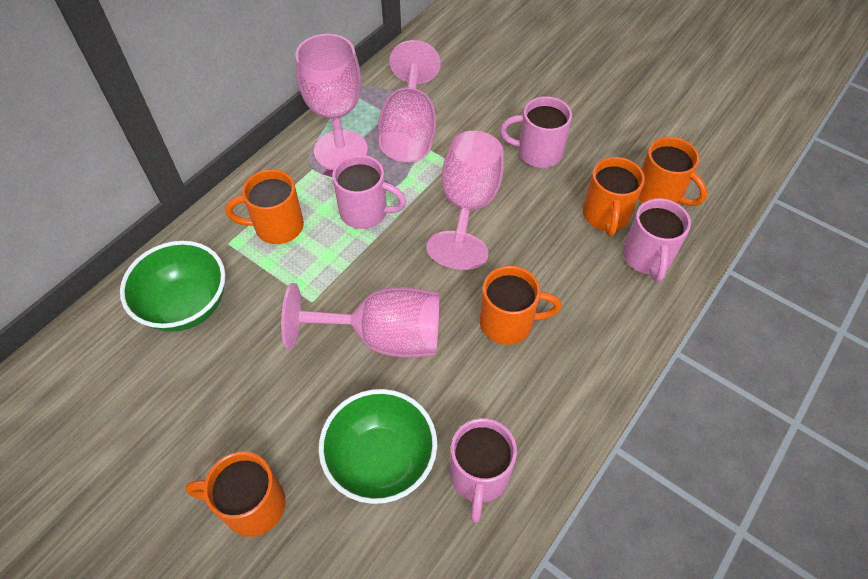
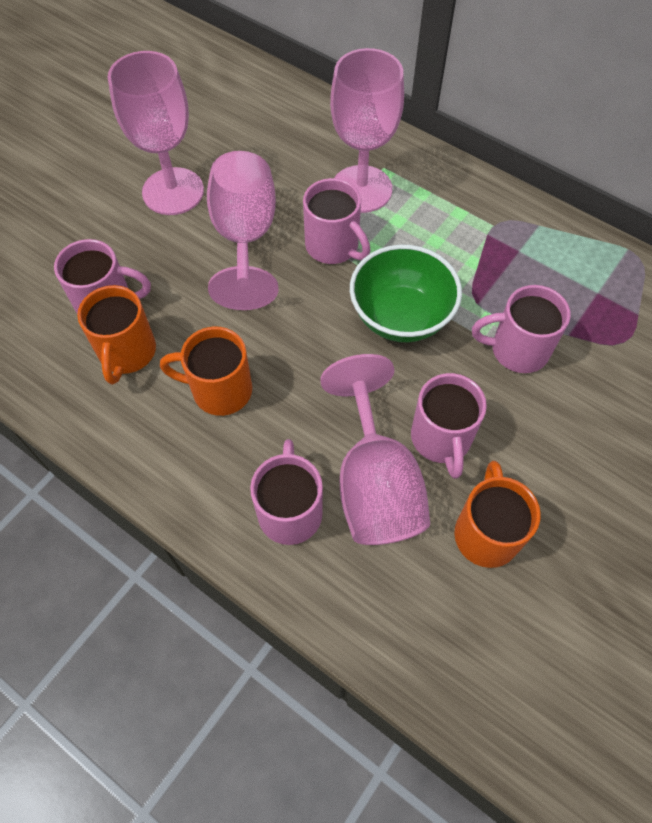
green bowl: 2 -> 1
orange mug: 5 -> 3
pink mug: 4 -> 5

